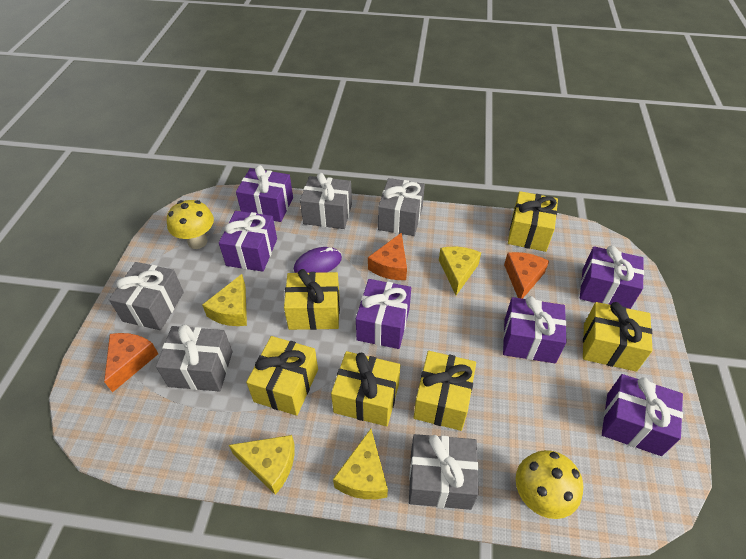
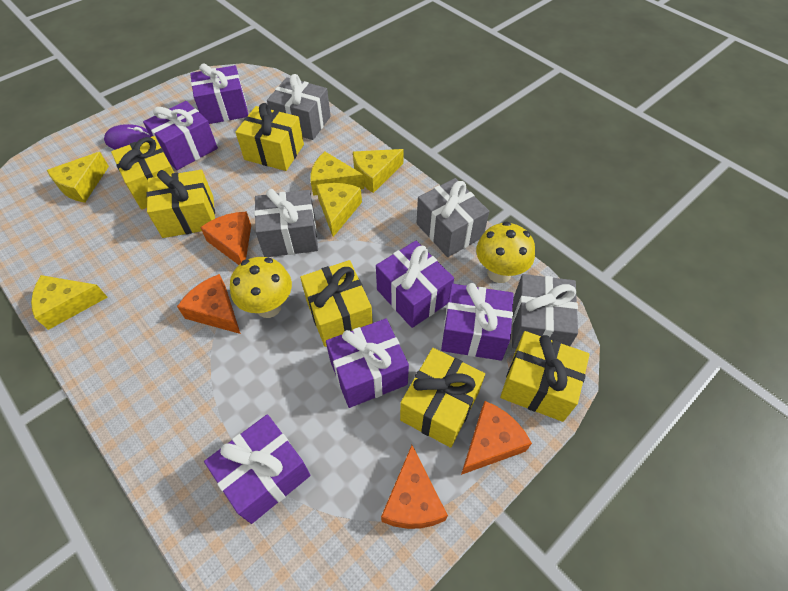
grey gift: 5 -> 4
orange cheese: 3 -> 4
yellow cheese: 4 -> 5

